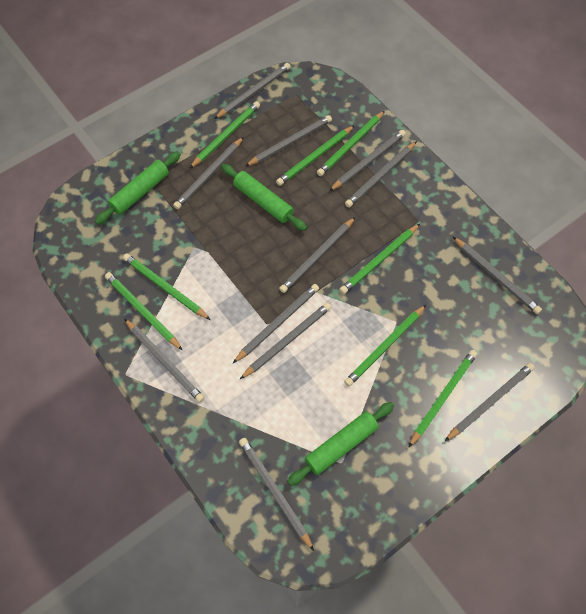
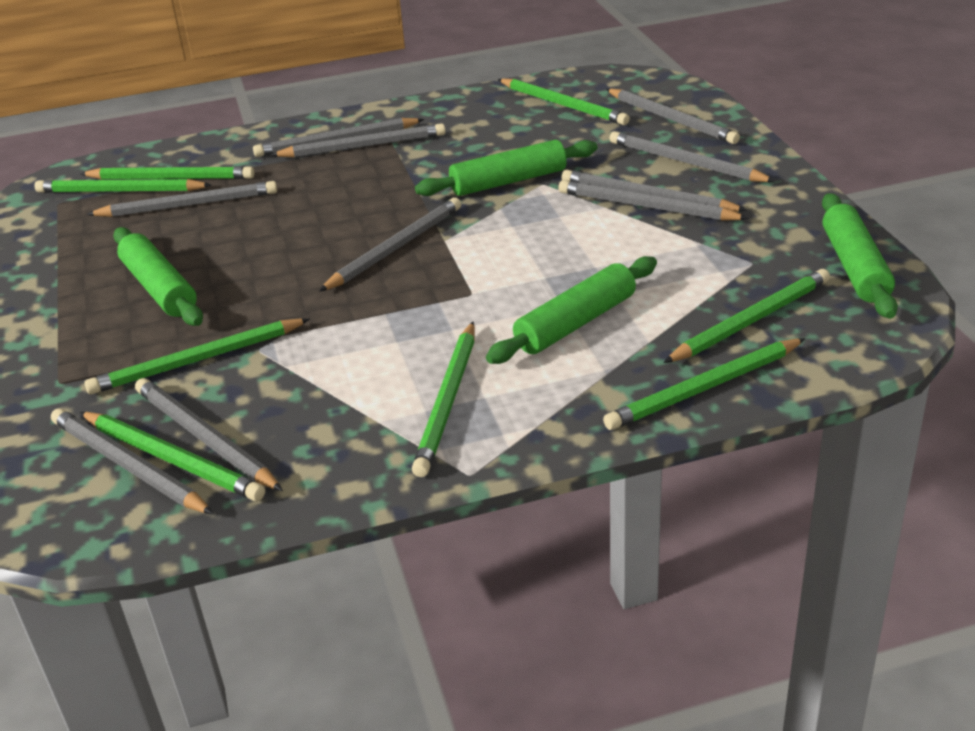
green rolling pin: 3 -> 4
grey pencil: 12 -> 10

